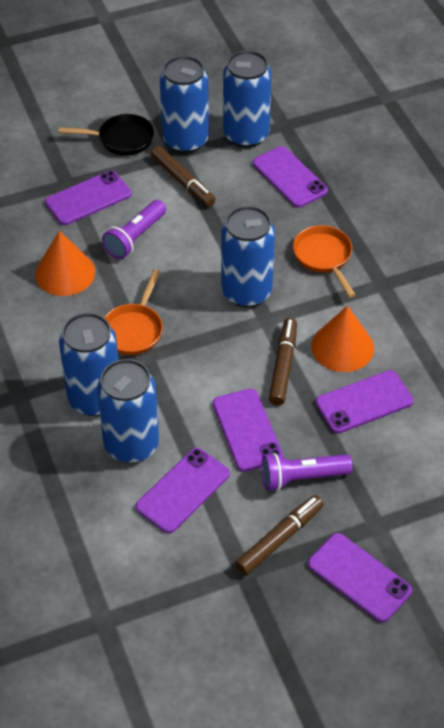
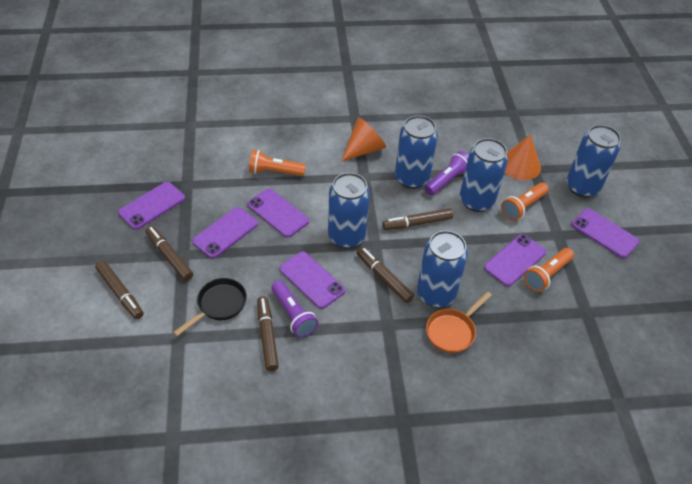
brown marker: 3 -> 5
orange flashlight: 0 -> 3
orange pan: 2 -> 1

